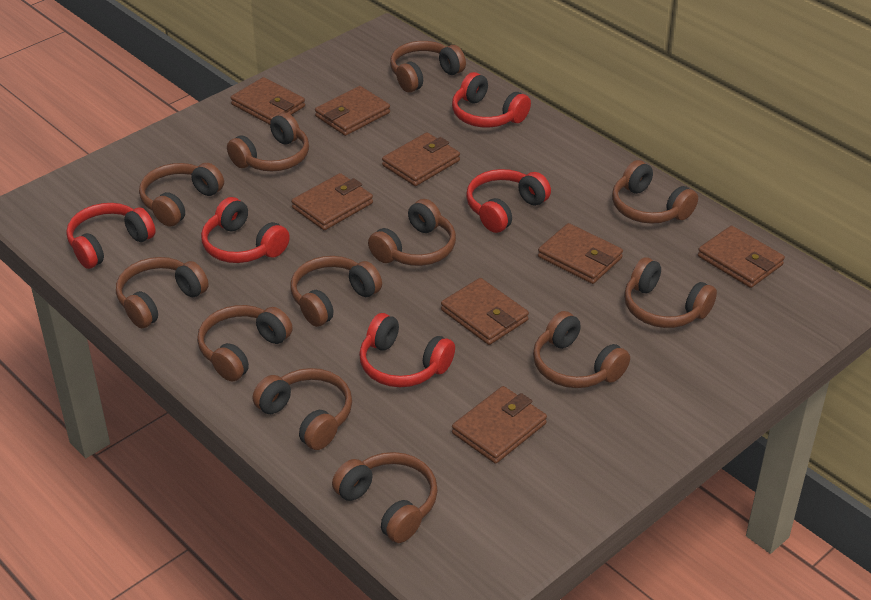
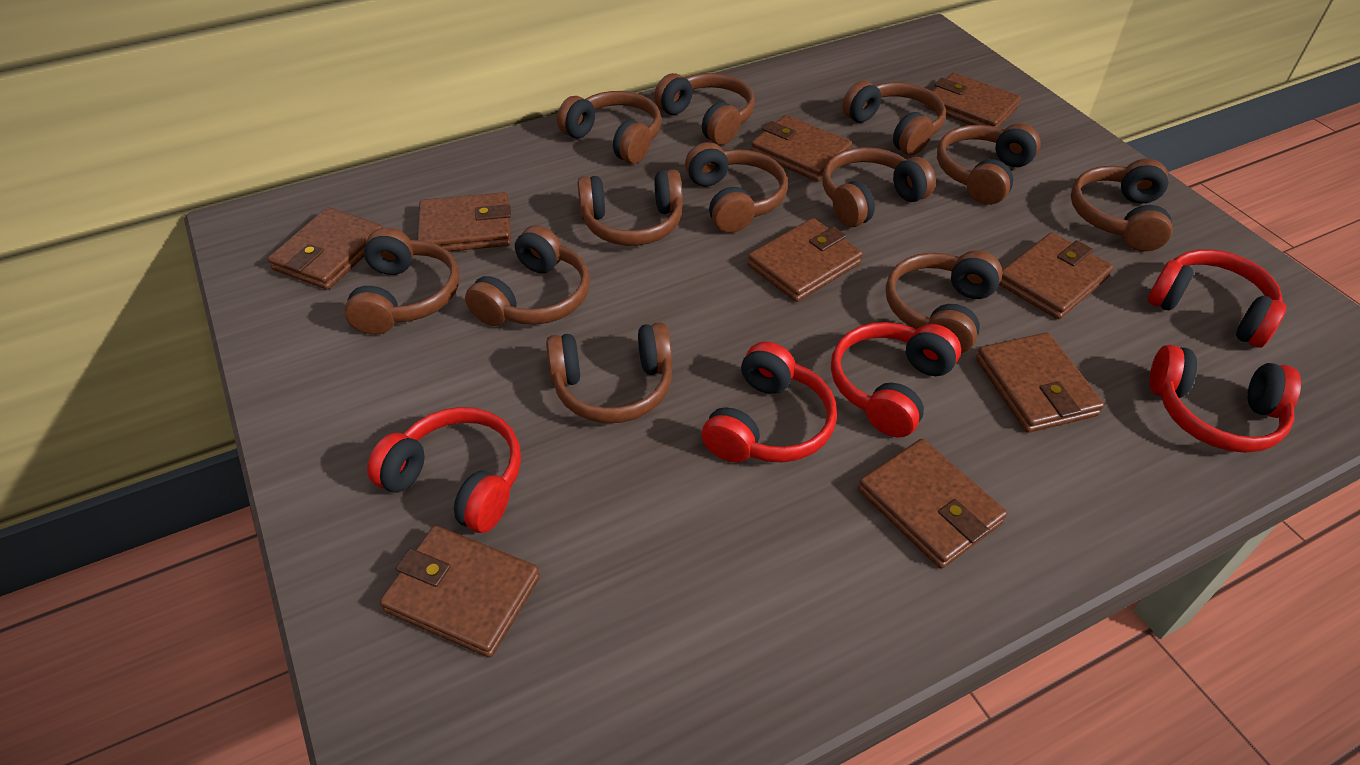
brown wallet: 8 -> 9

